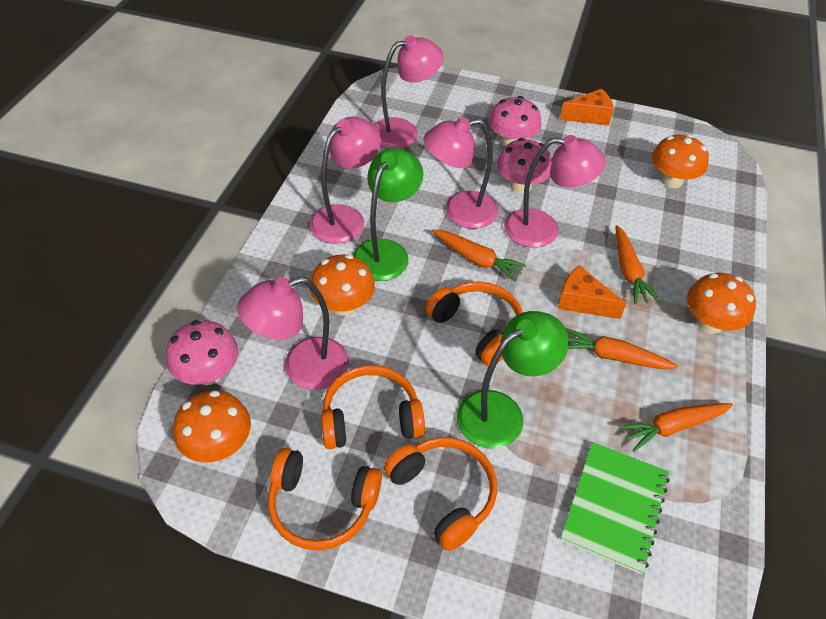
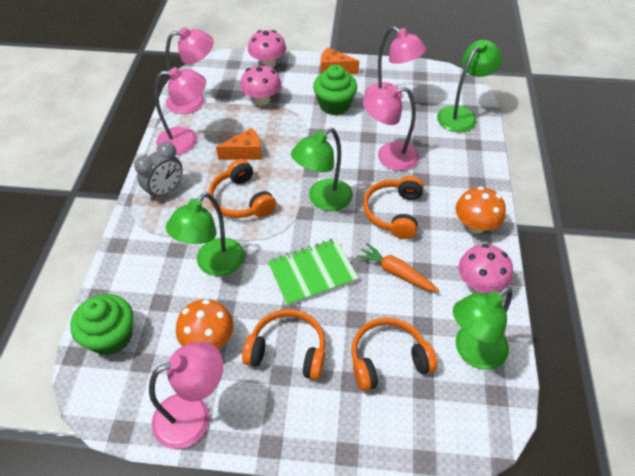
green cupcake: 0 -> 2
green lamp: 2 -> 4
grey clock: 0 -> 1
orange carrot: 4 -> 1
orange mushroom: 4 -> 2

